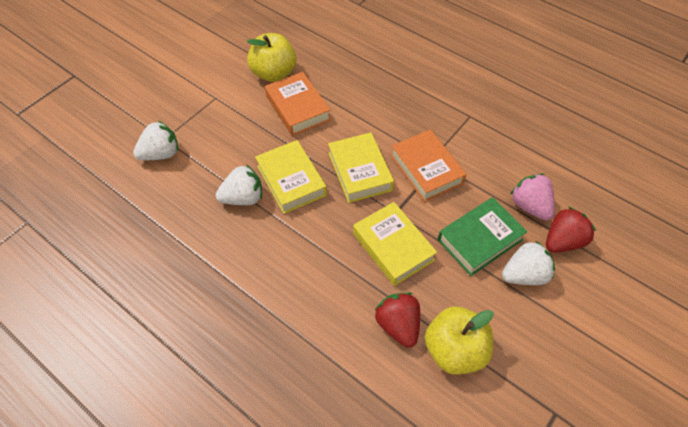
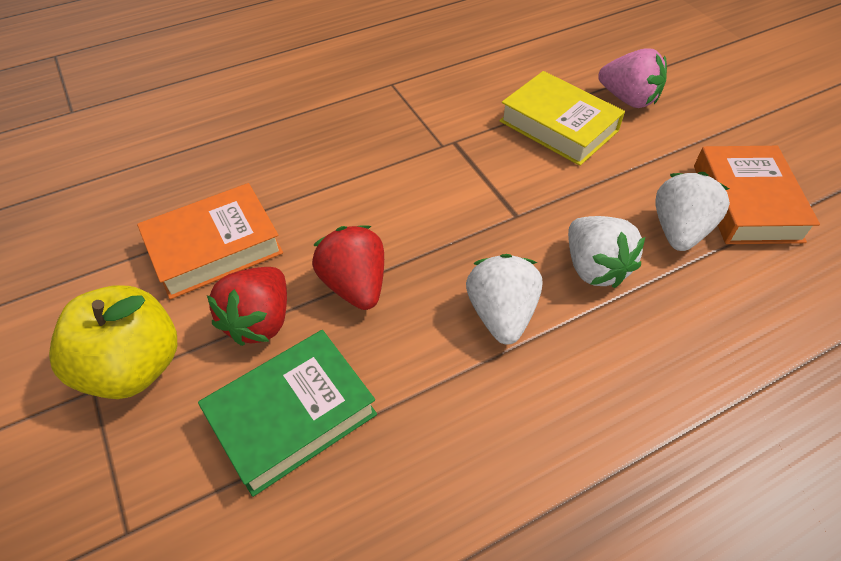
yellow apple: 2 -> 1
yellow book: 3 -> 1

